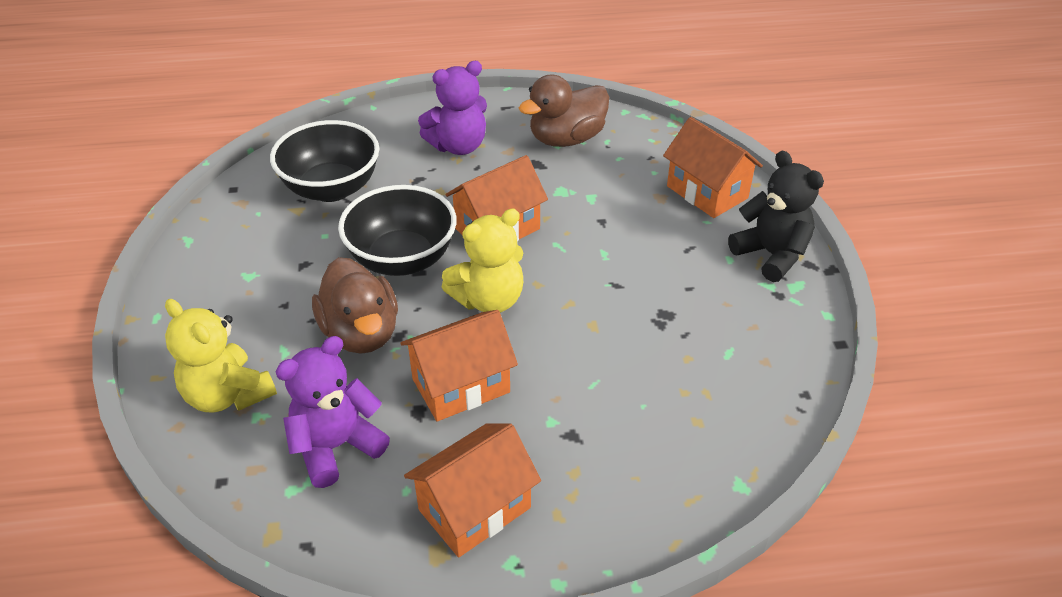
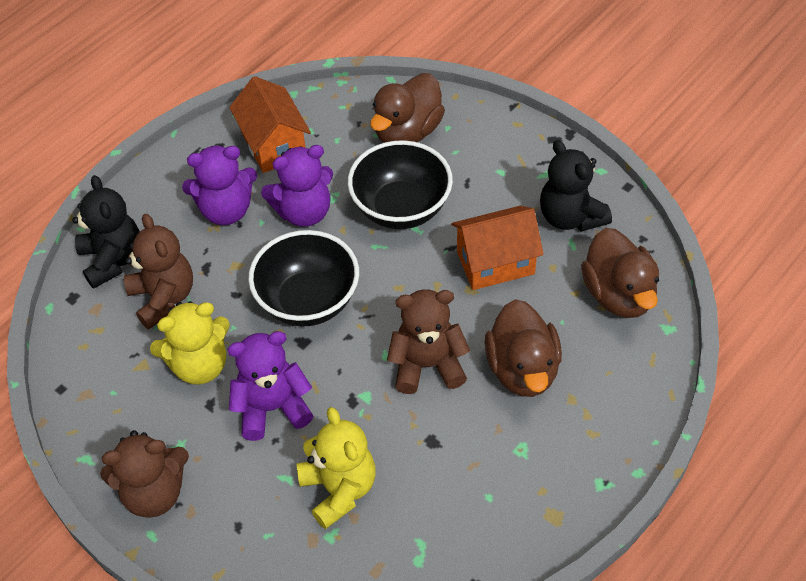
black teddy bear: 1 -> 2
brown duck: 2 -> 3
brown teddy bear: 0 -> 3
orange house: 4 -> 2
purple teddy bear: 2 -> 3

